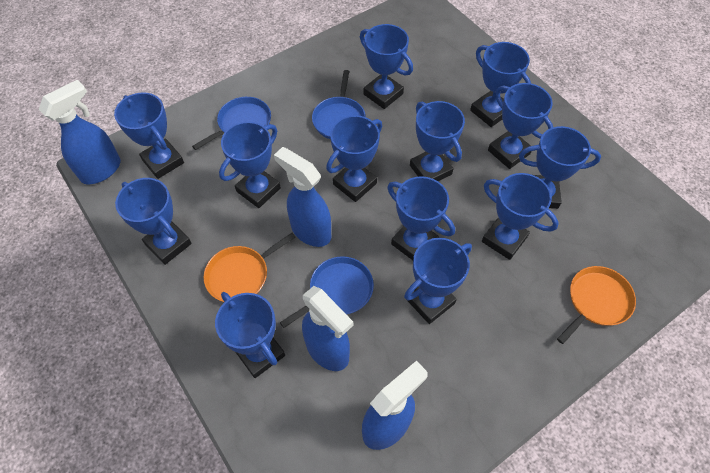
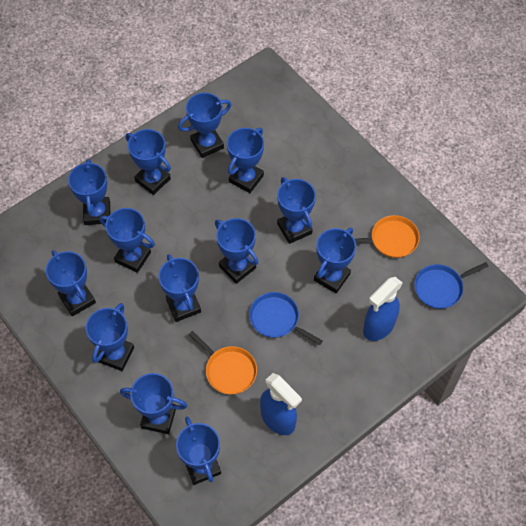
blue pan: 3 -> 2
blue spray bottle: 4 -> 2

